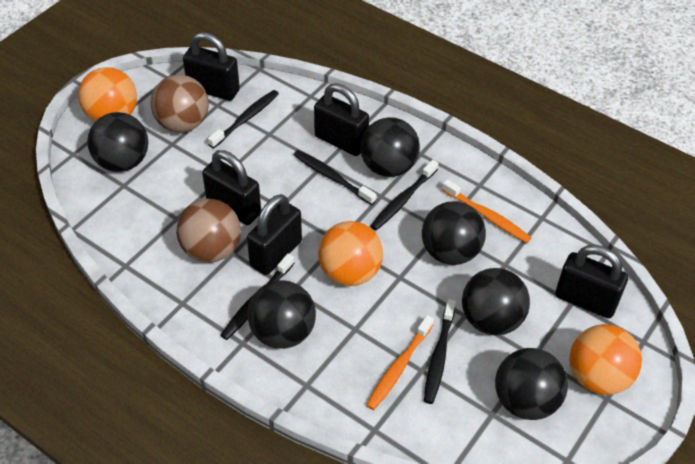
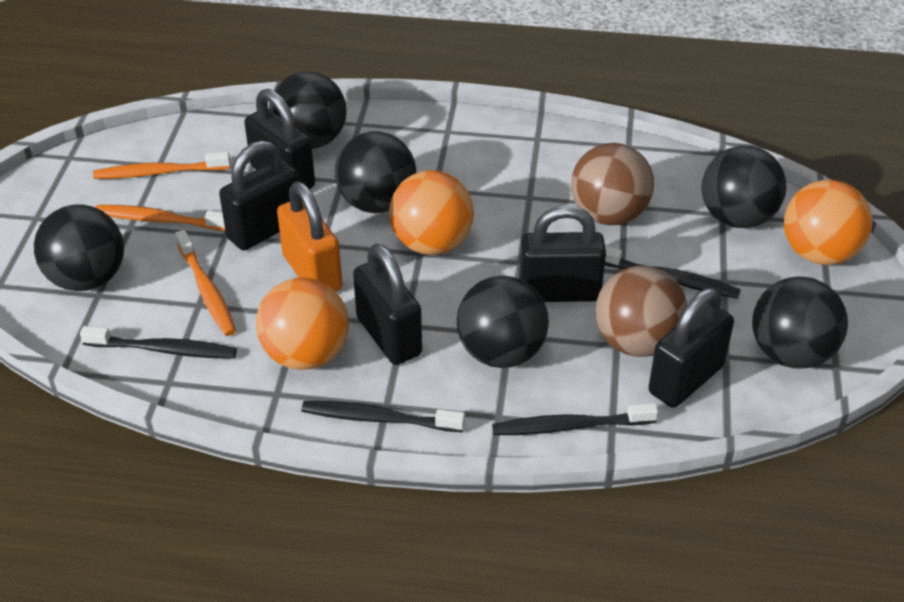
black toothbrush: 5 -> 4
orange padlock: 0 -> 1
orange toothbrush: 2 -> 3

